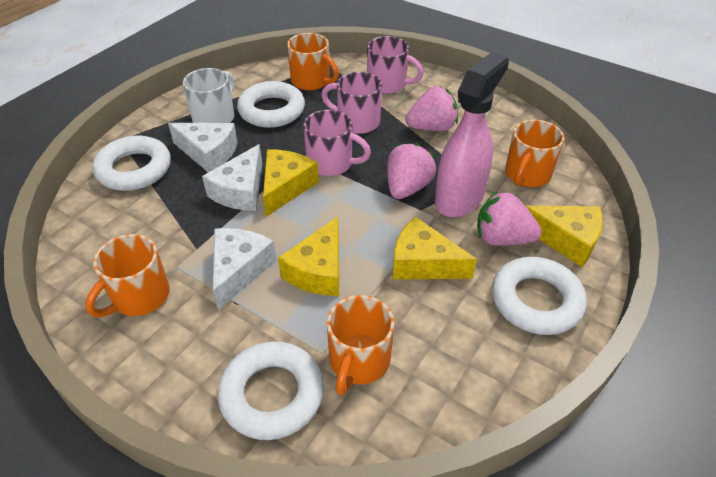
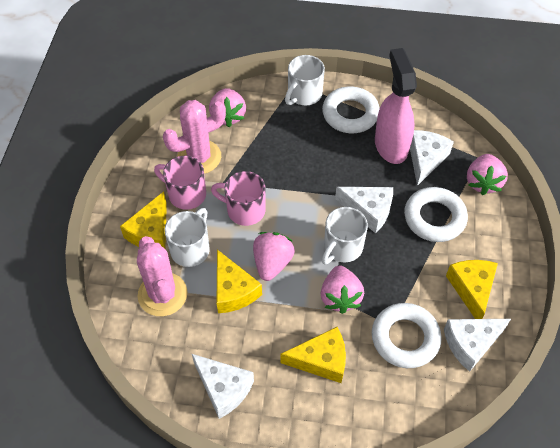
orange mug: 4 -> 0
pink cactus: 0 -> 2
pink mug: 3 -> 2
pink strawberry: 3 -> 4
white cheese: 3 -> 4
white mug: 1 -> 3
white ring: 4 -> 3

